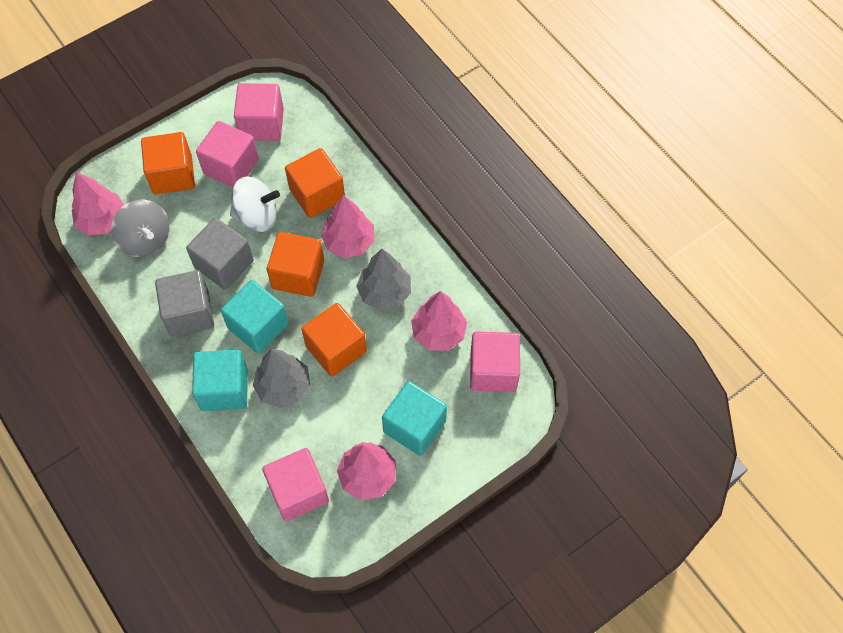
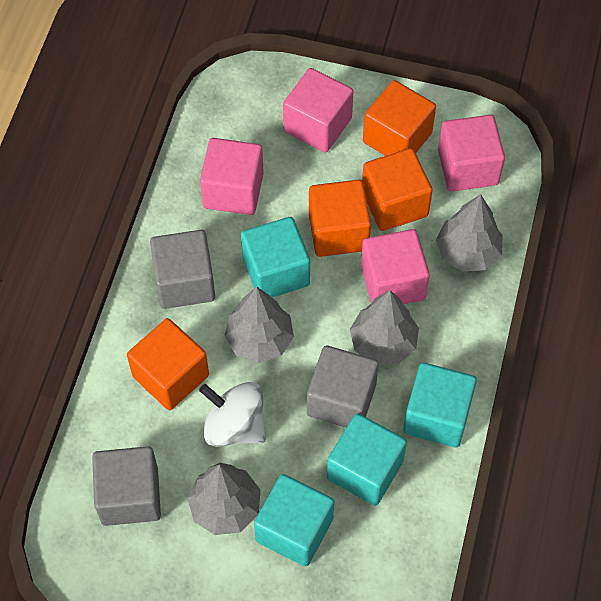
grey cube: 2 -> 3
grey spinning top: 1 -> 0
grey tree: 2 -> 4
pink tree: 4 -> 0
turquoise cube: 3 -> 4

